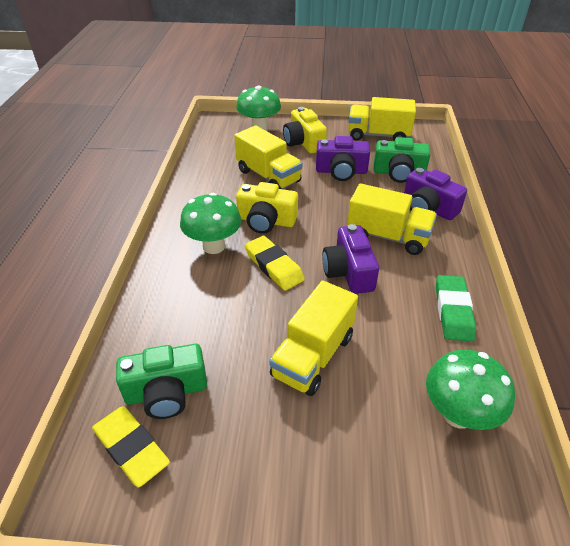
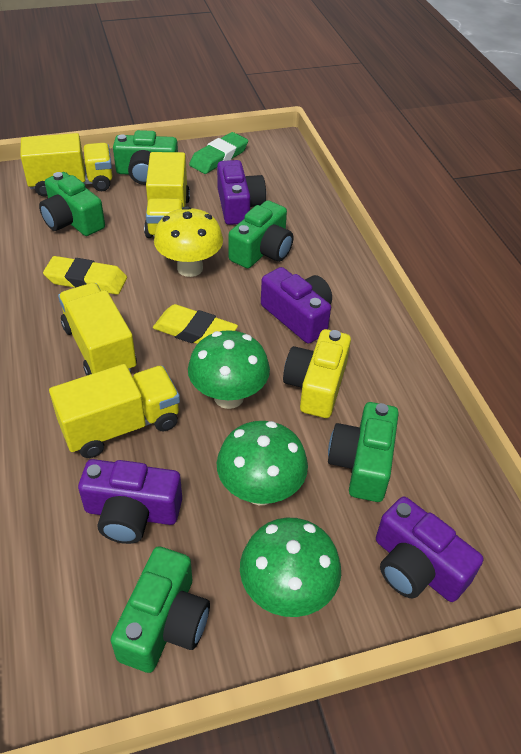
green camera: 2 -> 5
purple camera: 3 -> 4
yellow camera: 2 -> 1
yellow mushroom: 0 -> 1

